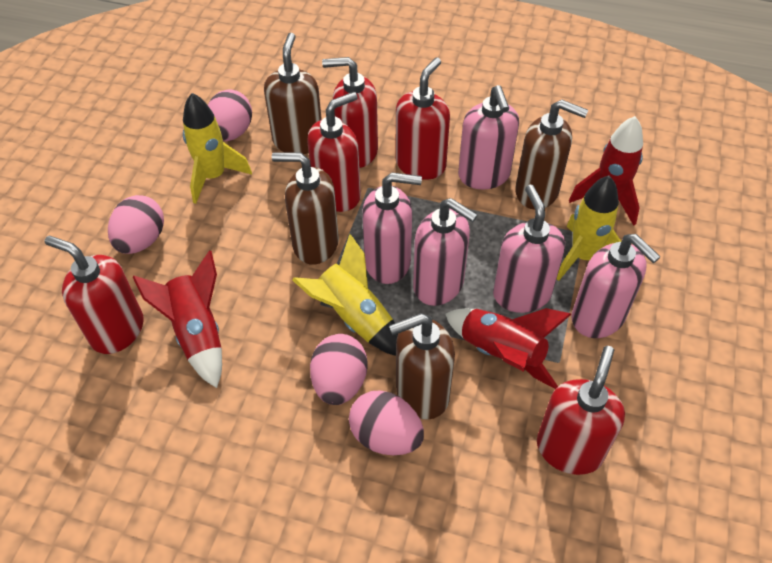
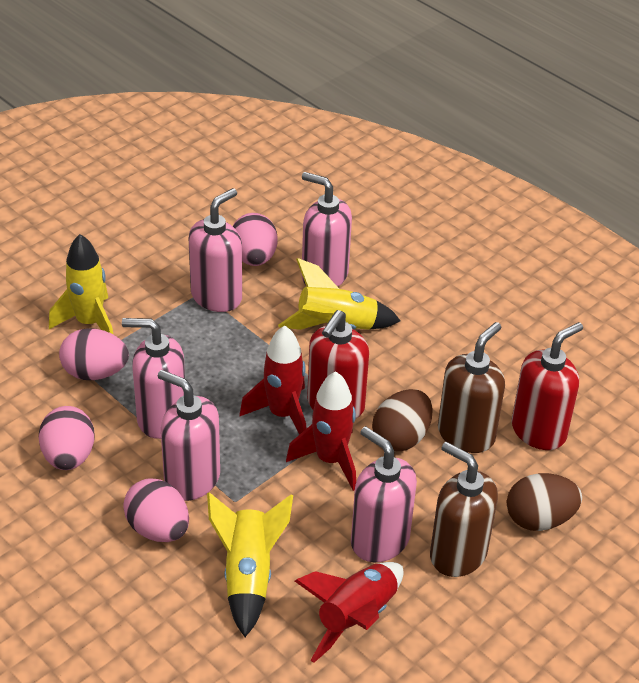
brown egg: 0 -> 2
brown soap dispenser: 4 -> 2
red soap dispenser: 5 -> 2

